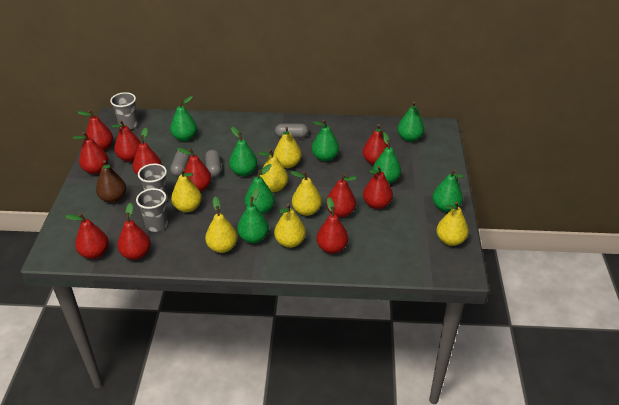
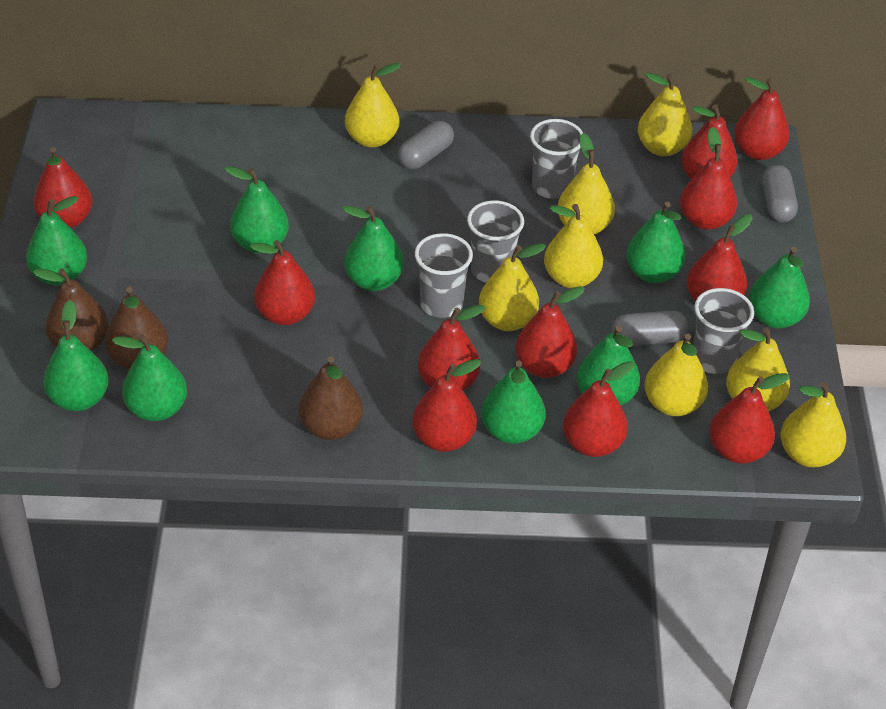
brown pear: 1 -> 3
green pear: 8 -> 9
grey cup: 3 -> 4
yellow pear: 7 -> 8

